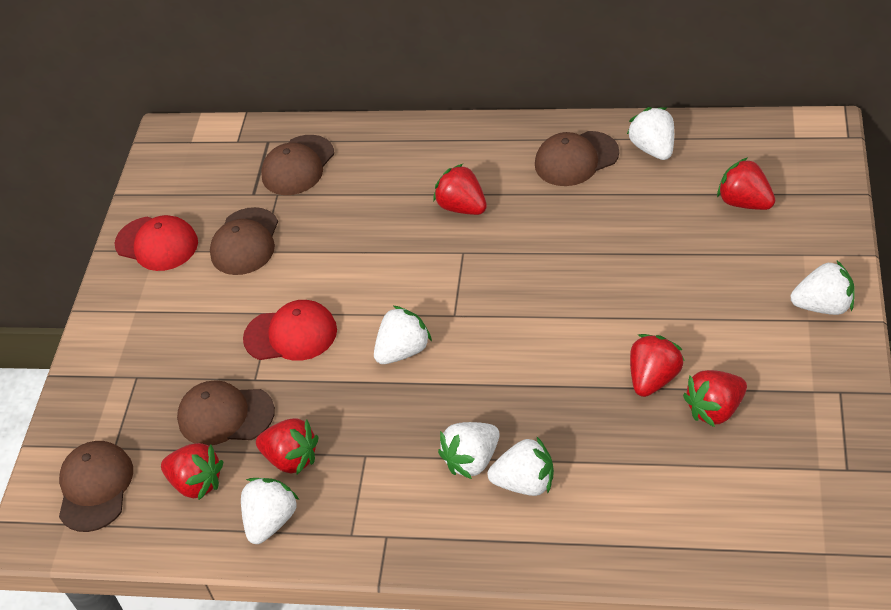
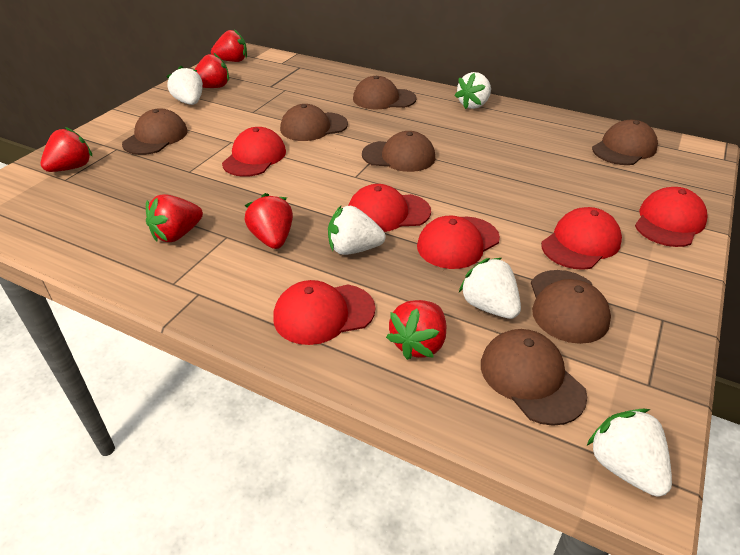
brown cap: 5 -> 7
red cap: 2 -> 6
white strawberry: 6 -> 5

